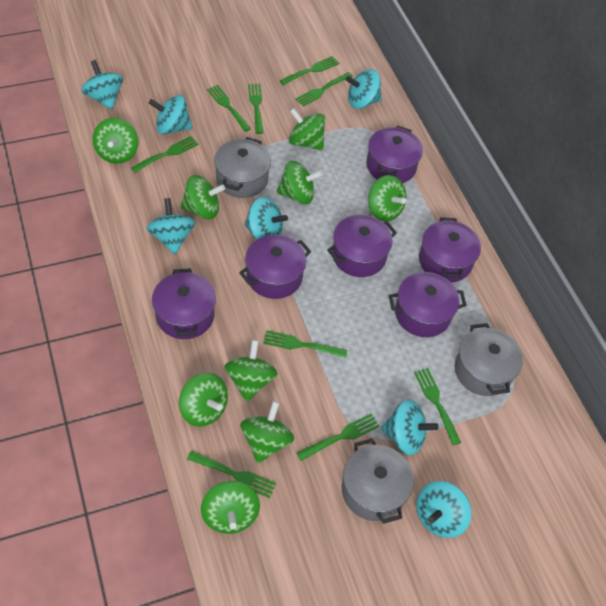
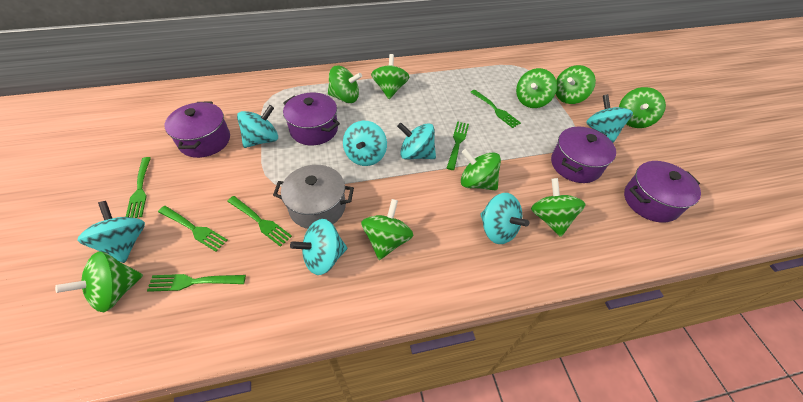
green fork: 9 -> 6
grey pot: 3 -> 1
purple pot: 6 -> 4

